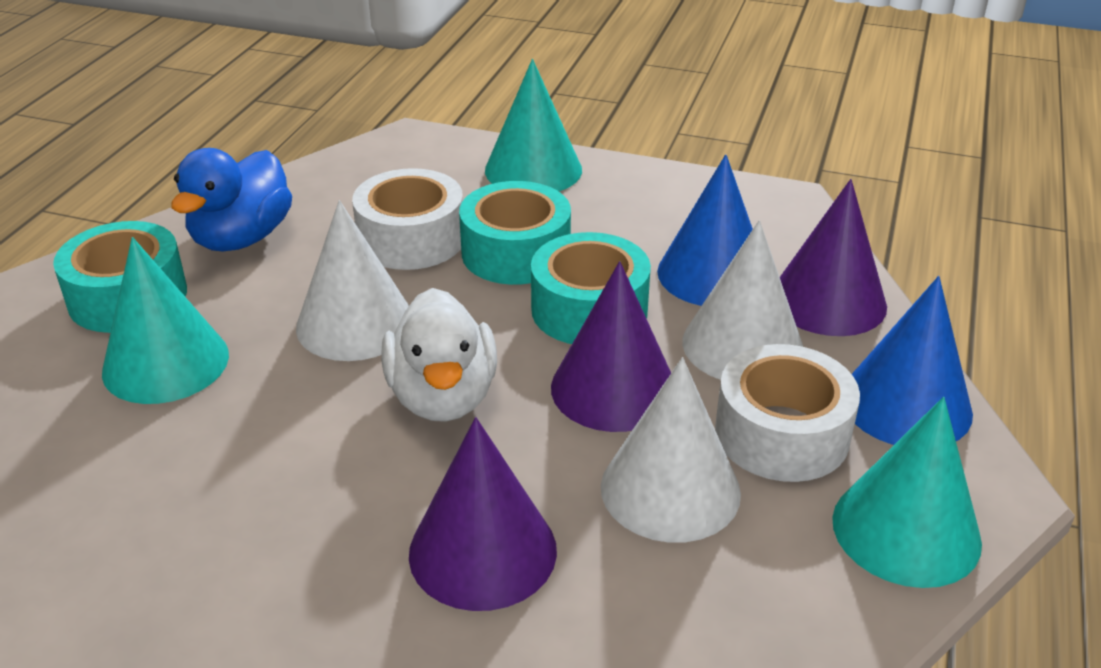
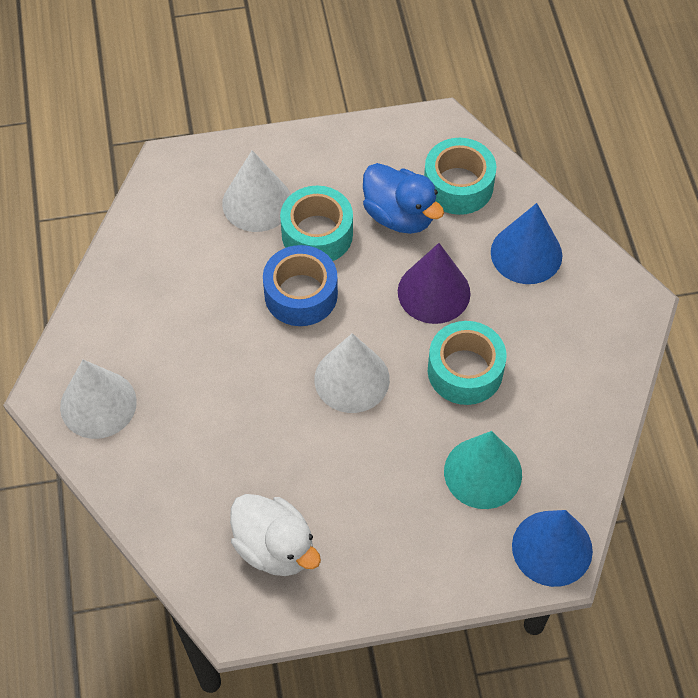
blue tape: 0 -> 1
purple cone: 3 -> 1
turquoise cone: 3 -> 1
white tape: 2 -> 0

